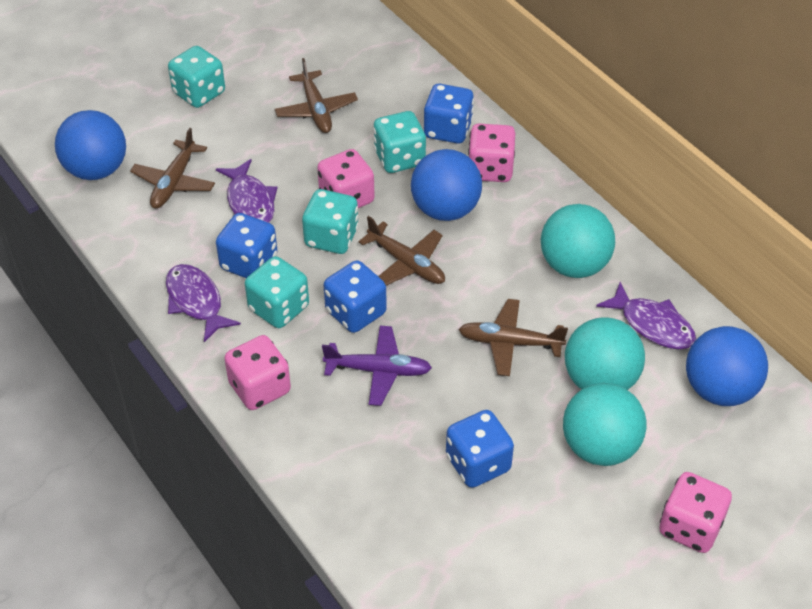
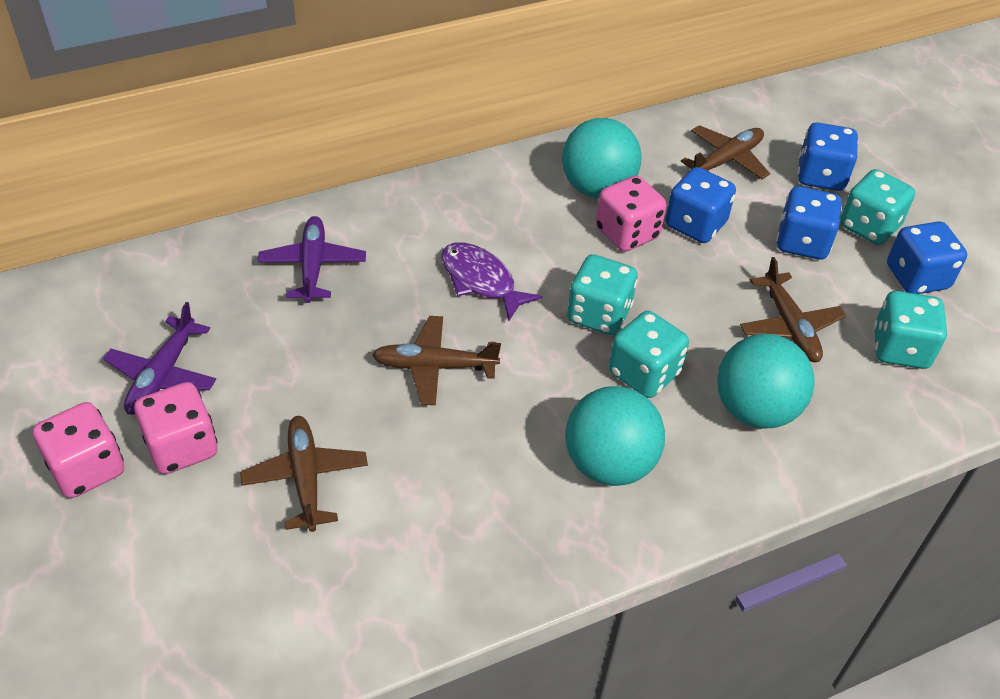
blue ball: 3 -> 0
pink dice: 4 -> 3
purple fish: 3 -> 1
purple plane: 1 -> 2

